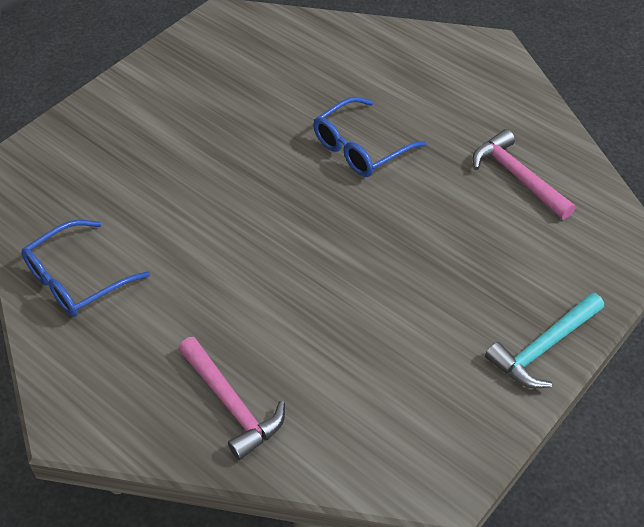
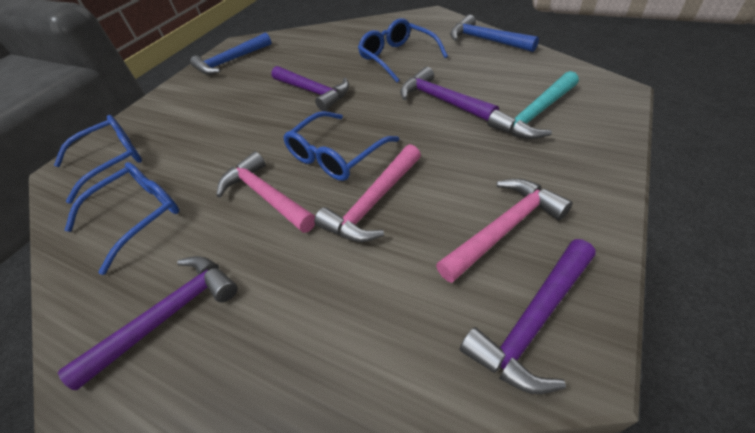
blue glasses: 2 -> 4
blue hammer: 0 -> 2
pink hammer: 2 -> 3
purple hammer: 0 -> 4

